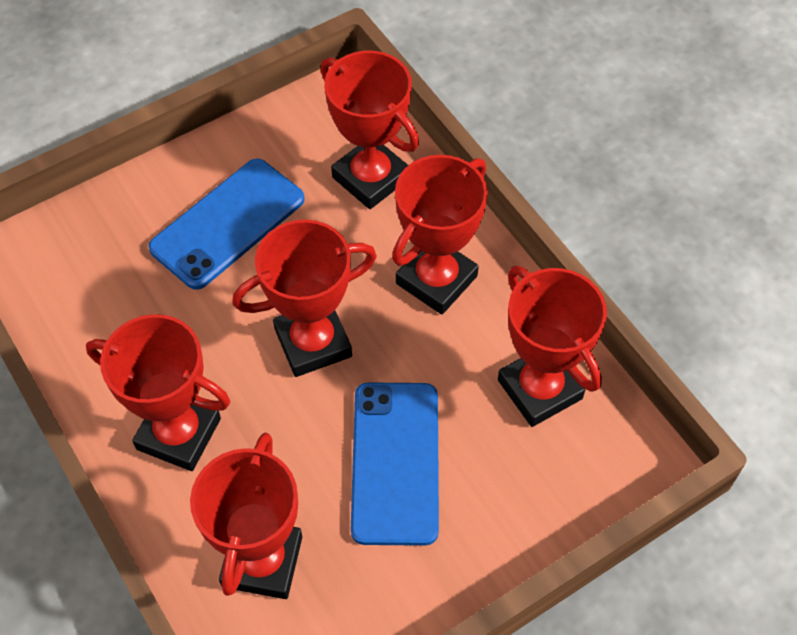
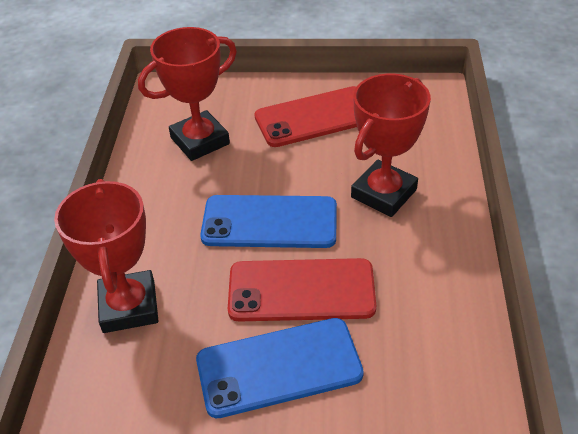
red phone: 0 -> 2
red trophy: 6 -> 3

